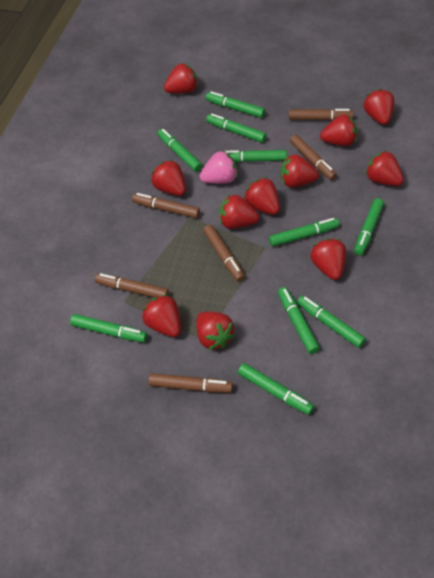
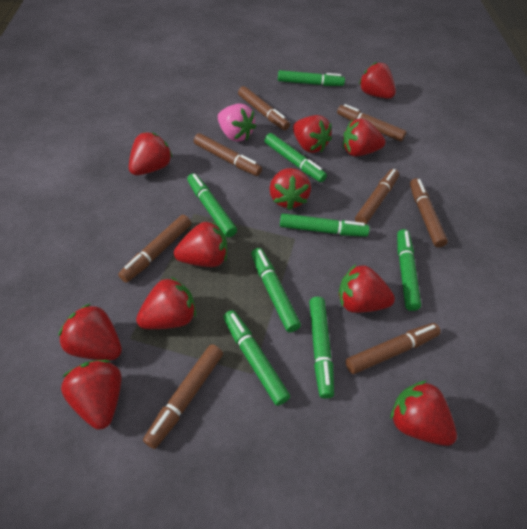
brown marker: 6 -> 8
green marker: 10 -> 8

